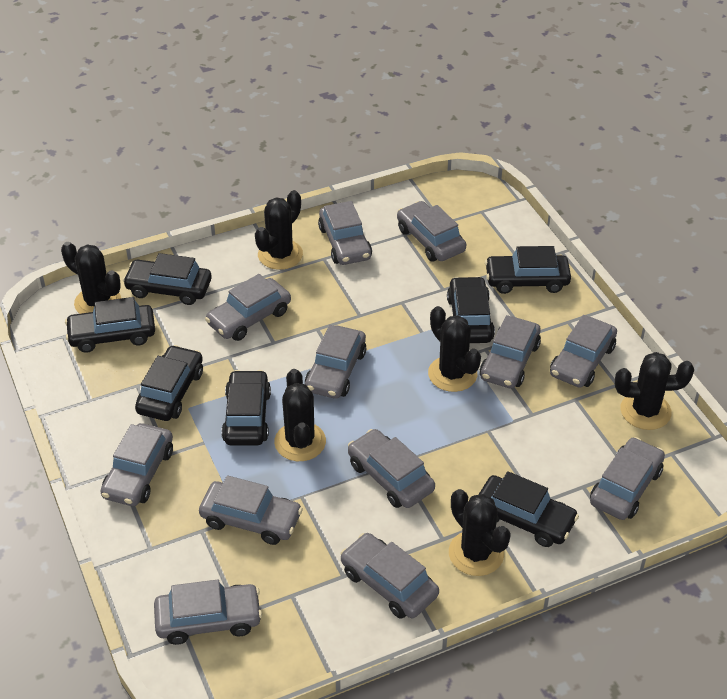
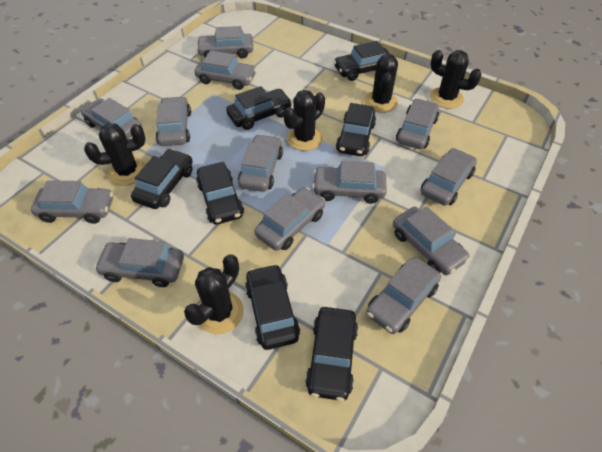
black cactus: 6 -> 5
grey car: 12 -> 13

